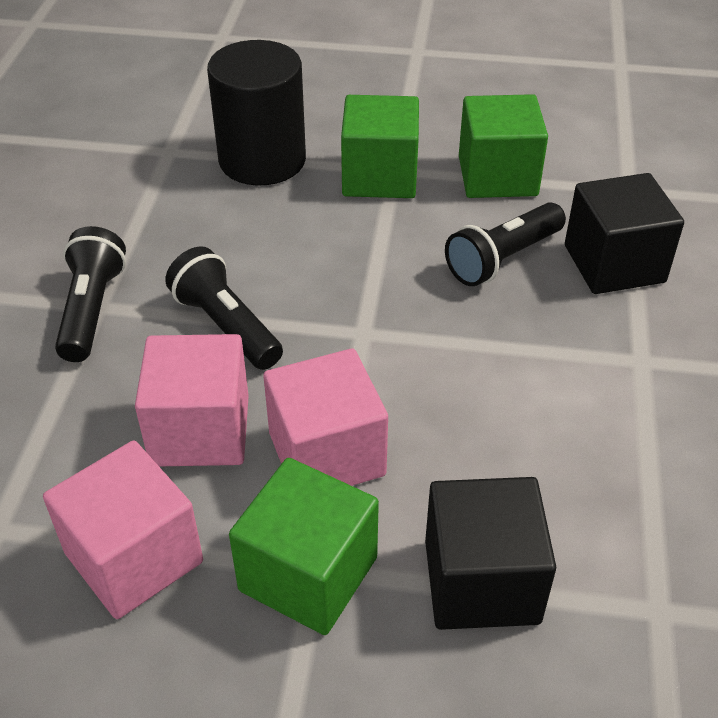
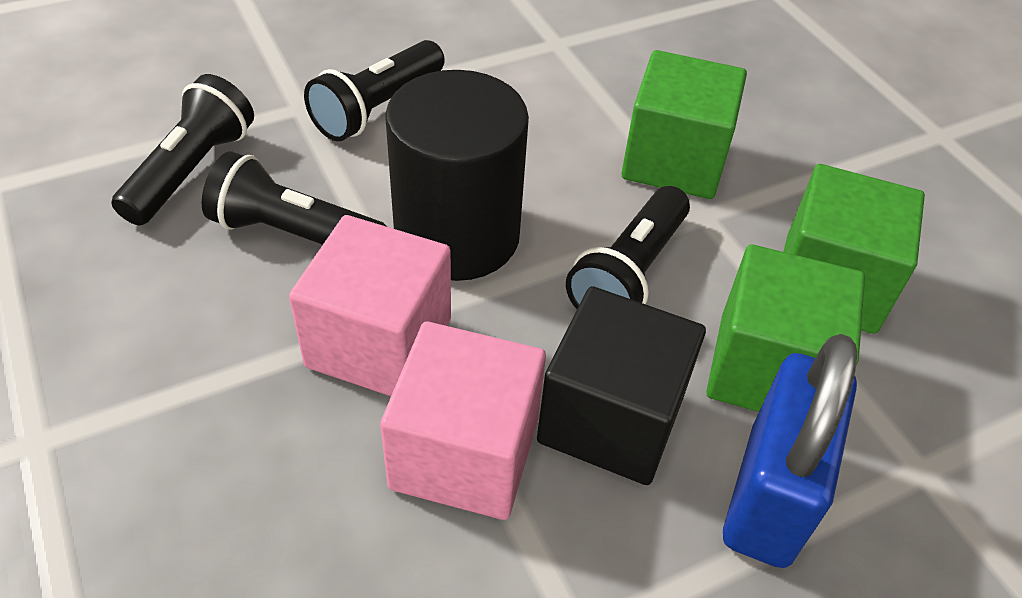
black cube: 2 -> 1
black flashlight: 3 -> 4
blue padlock: 0 -> 1
pink cube: 3 -> 2

